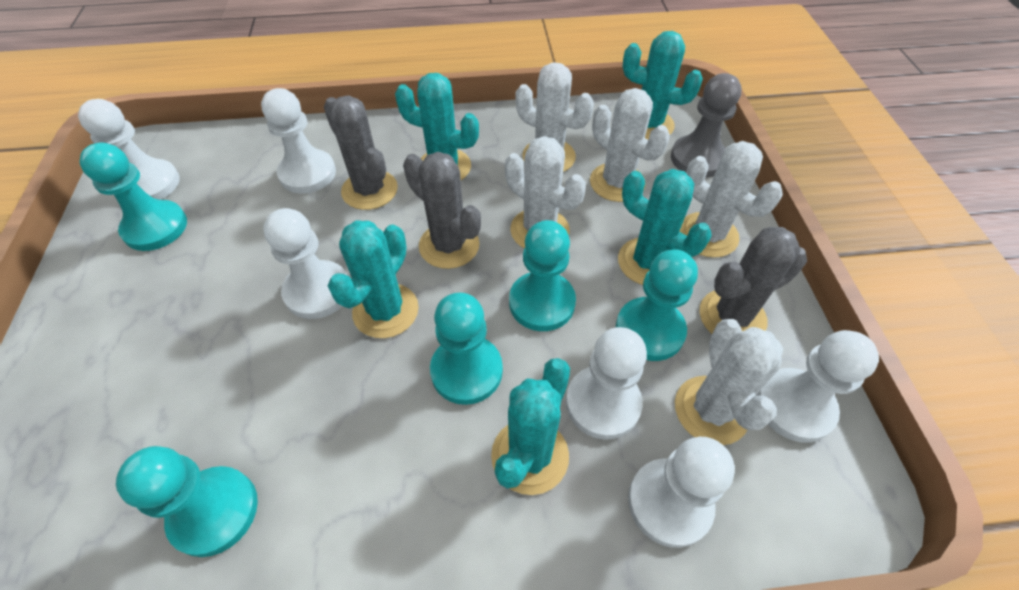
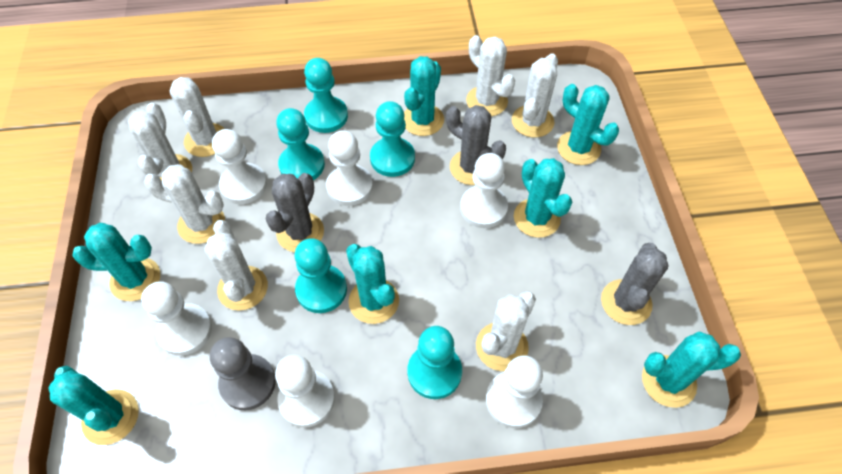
turquoise cactus: 5 -> 7
white cactus: 5 -> 7

